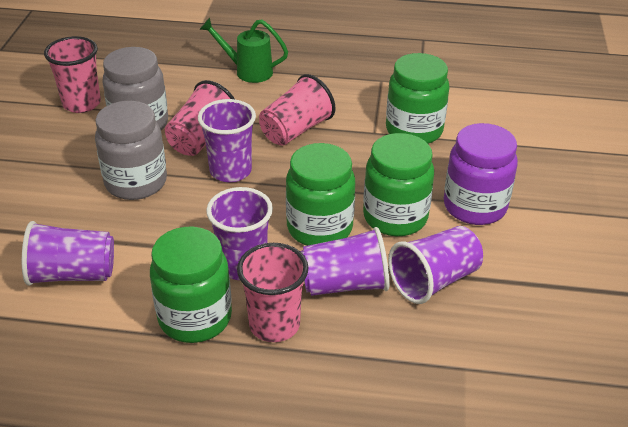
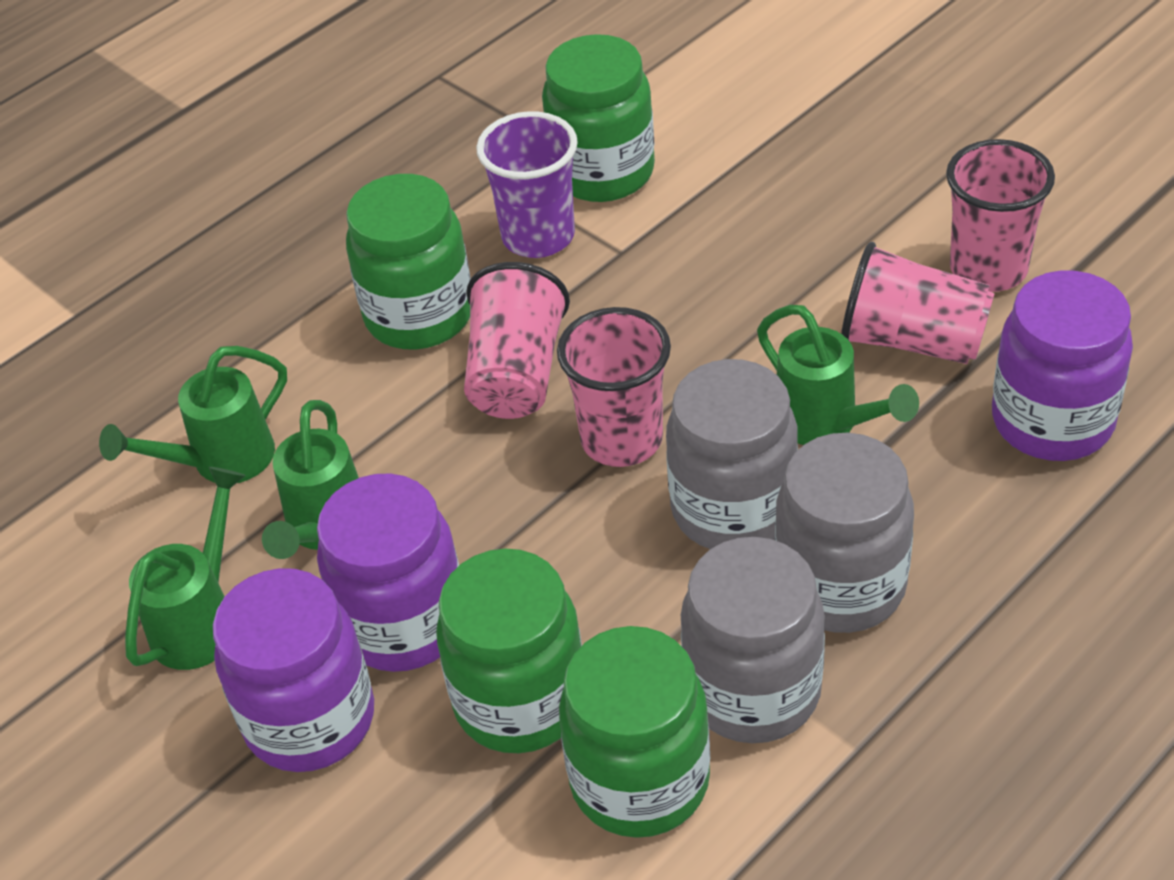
green watering can: 1 -> 4
grey jar: 2 -> 3
purple cup: 5 -> 1
purple jar: 1 -> 3

